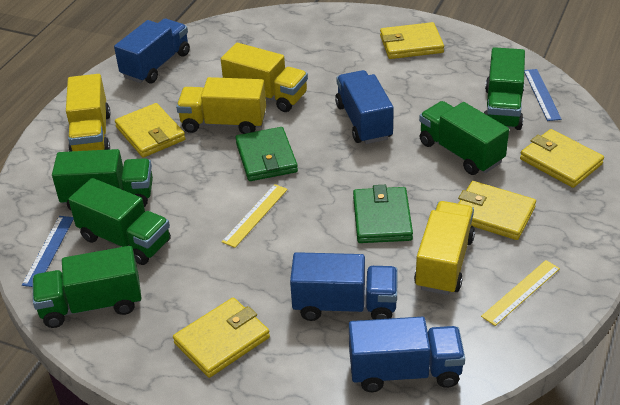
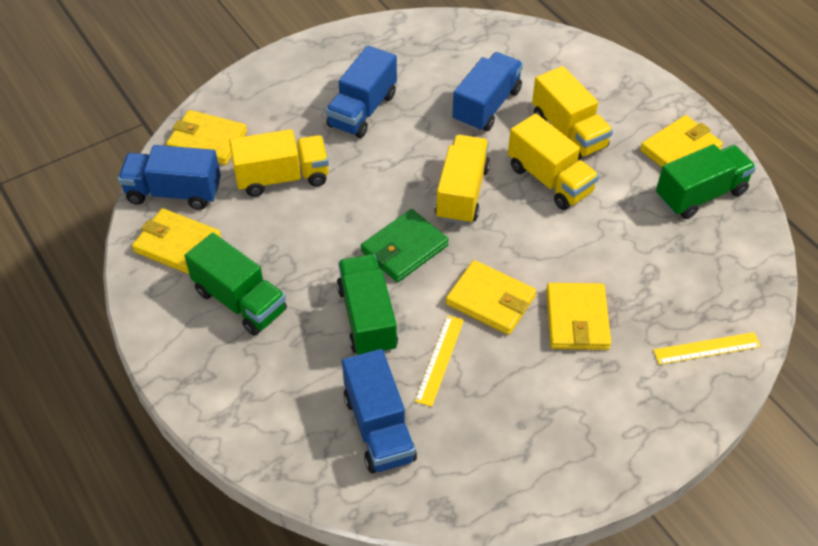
blue ruler: 2 -> 0
green truck: 5 -> 3
green wallet: 2 -> 1

